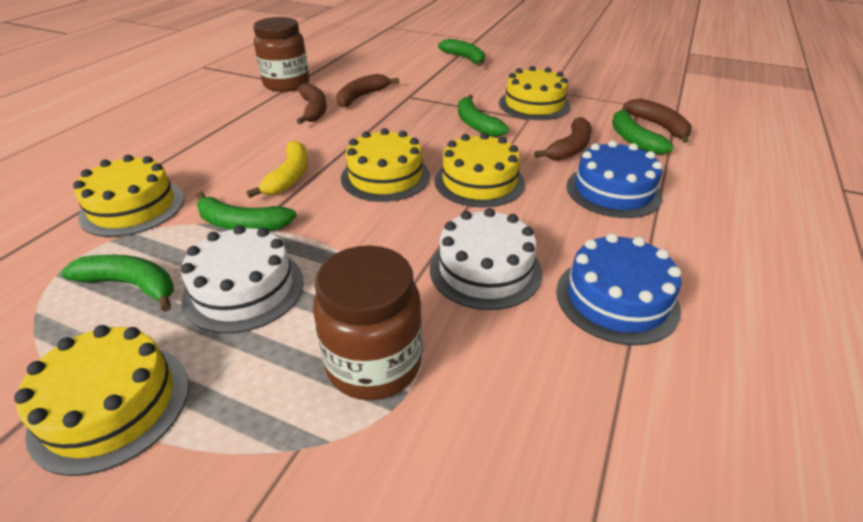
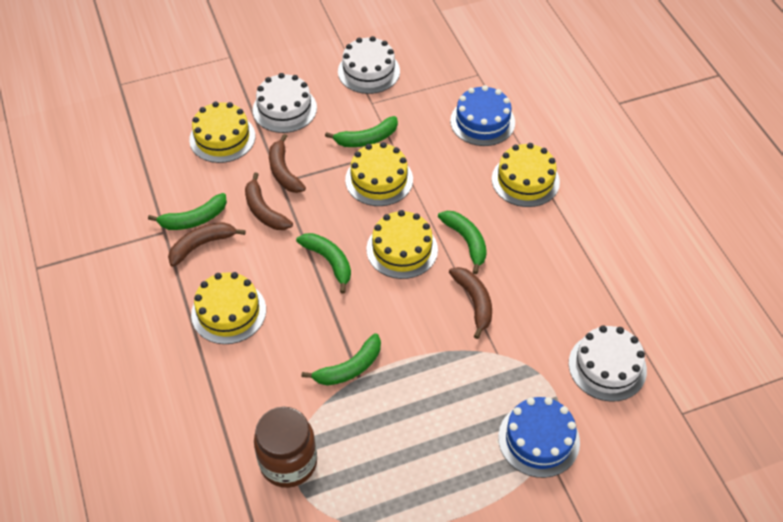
brown jar: 2 -> 1
white cake: 2 -> 3
yellow banana: 1 -> 0

